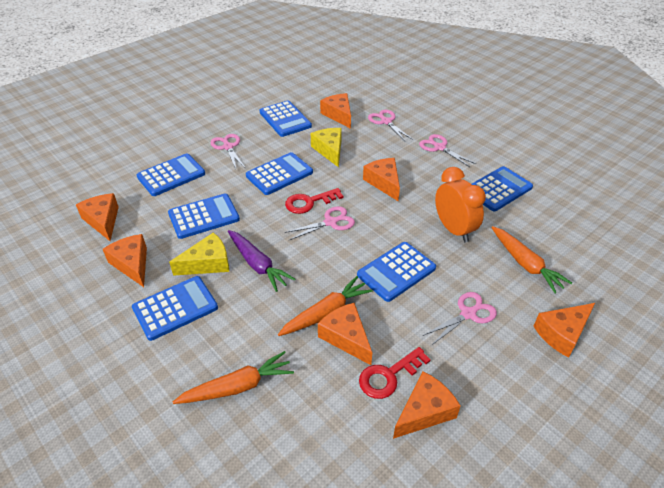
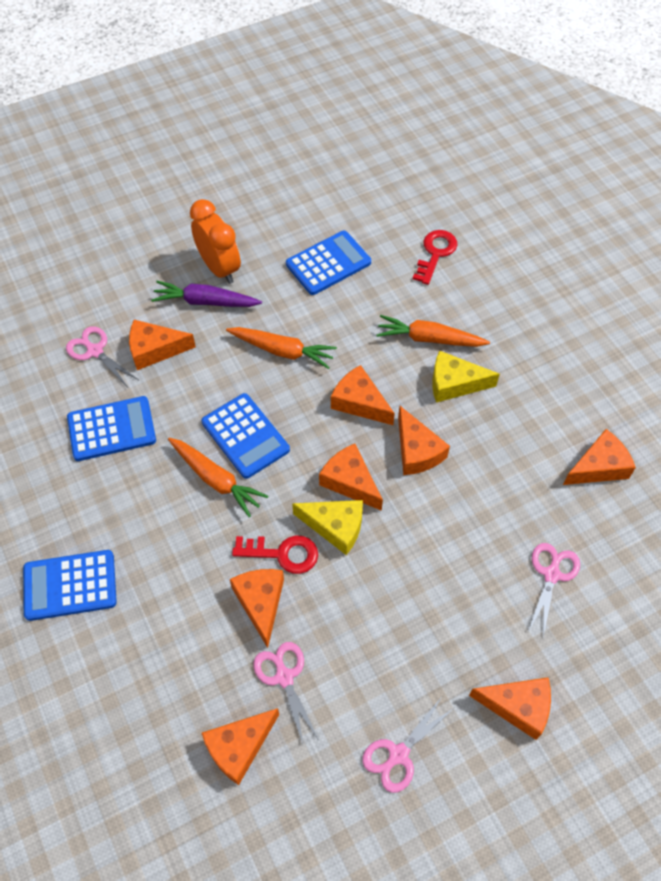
blue calculator: 7 -> 4
orange cheese: 7 -> 8
pink scissors: 5 -> 4

